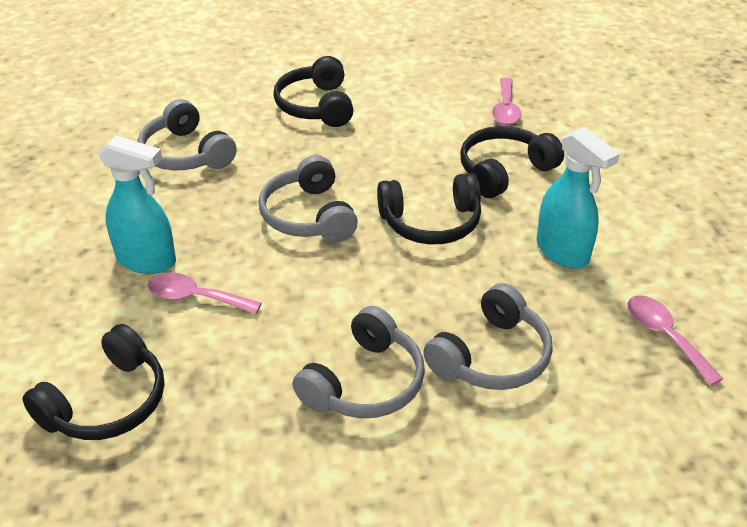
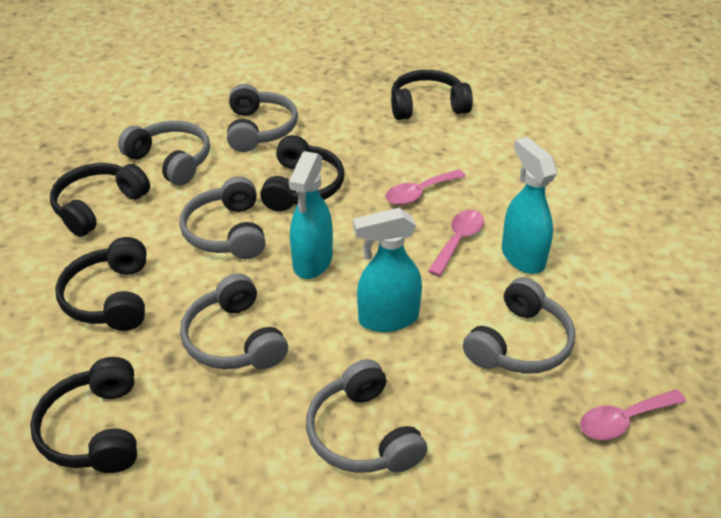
black headphones: 4 -> 5
grey headphones: 4 -> 6
turquoise spray bottle: 2 -> 3

